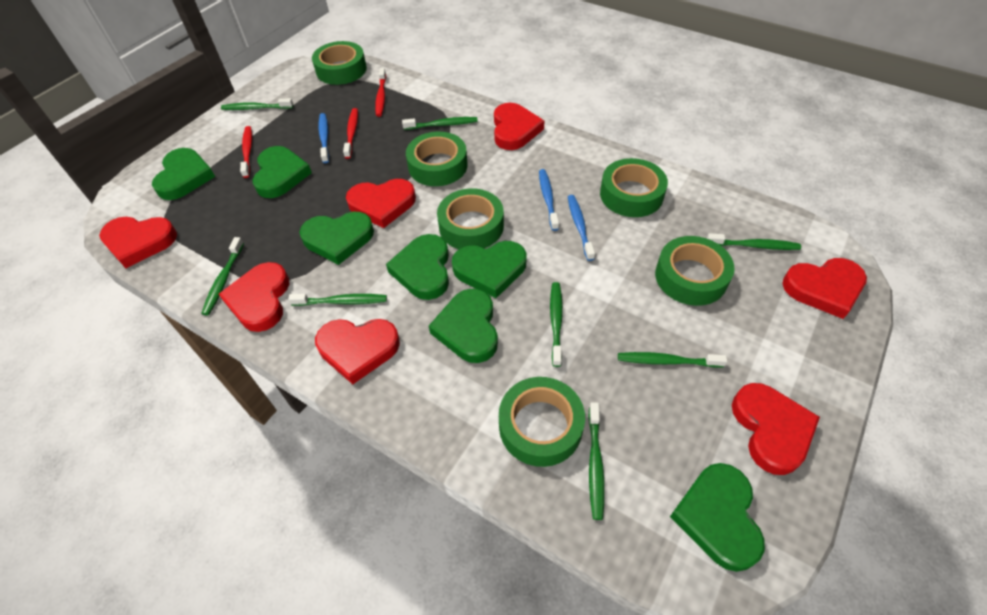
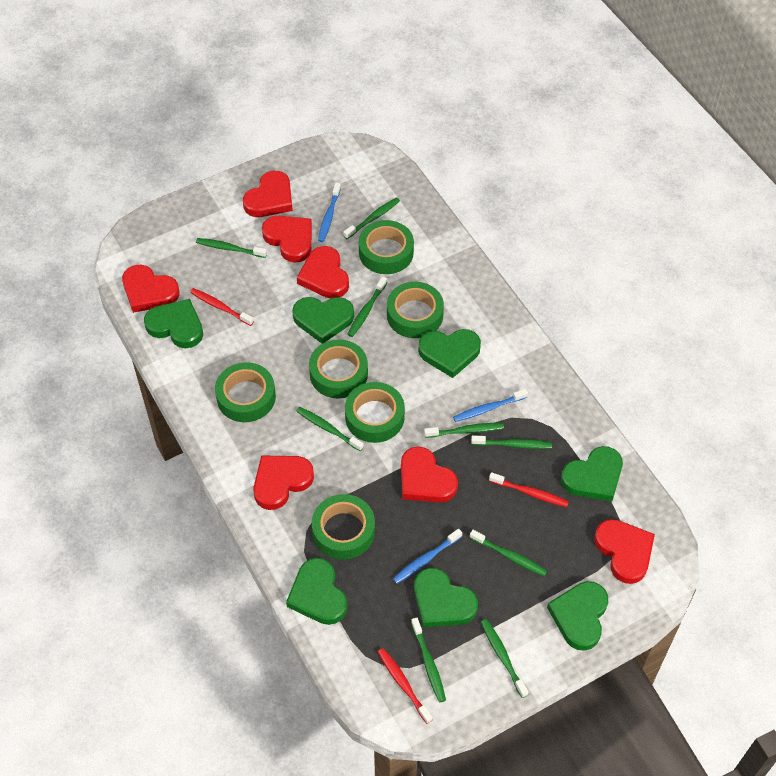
green toothbrush: 8 -> 9

